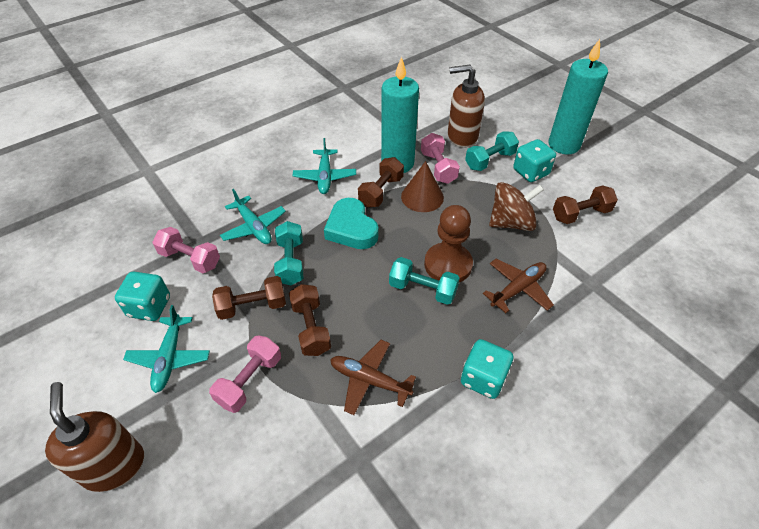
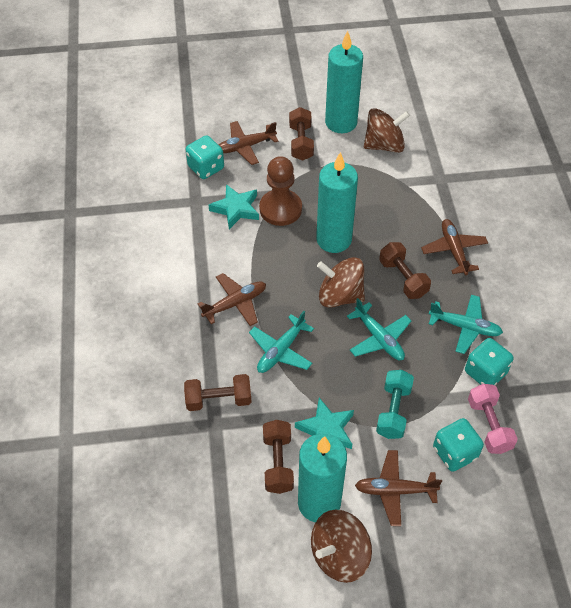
brown cone: 1 -> 0
brown plane: 2 -> 4
brown soap dispenser: 2 -> 0
brown spinning top: 1 -> 3
pink dumbbell: 3 -> 1
turquoise candle: 2 -> 3
turquoise dumbbell: 3 -> 1
turquoise heart: 1 -> 0
turquoise star: 0 -> 2

